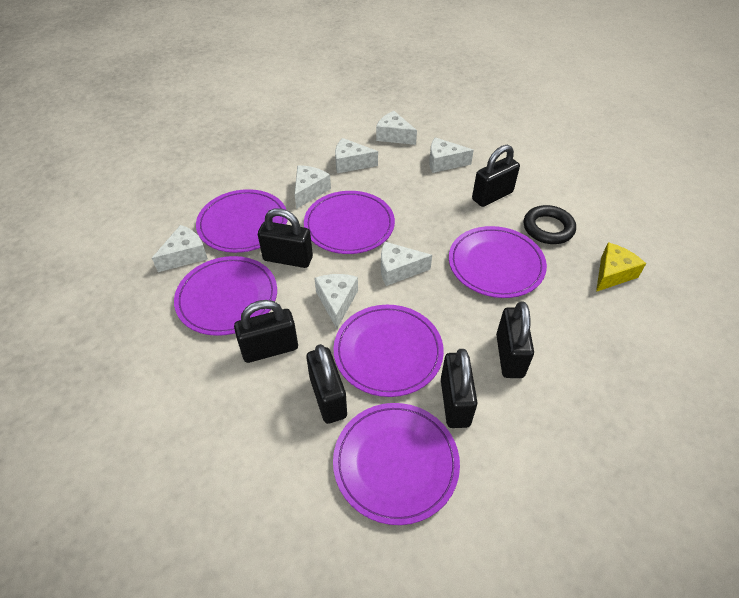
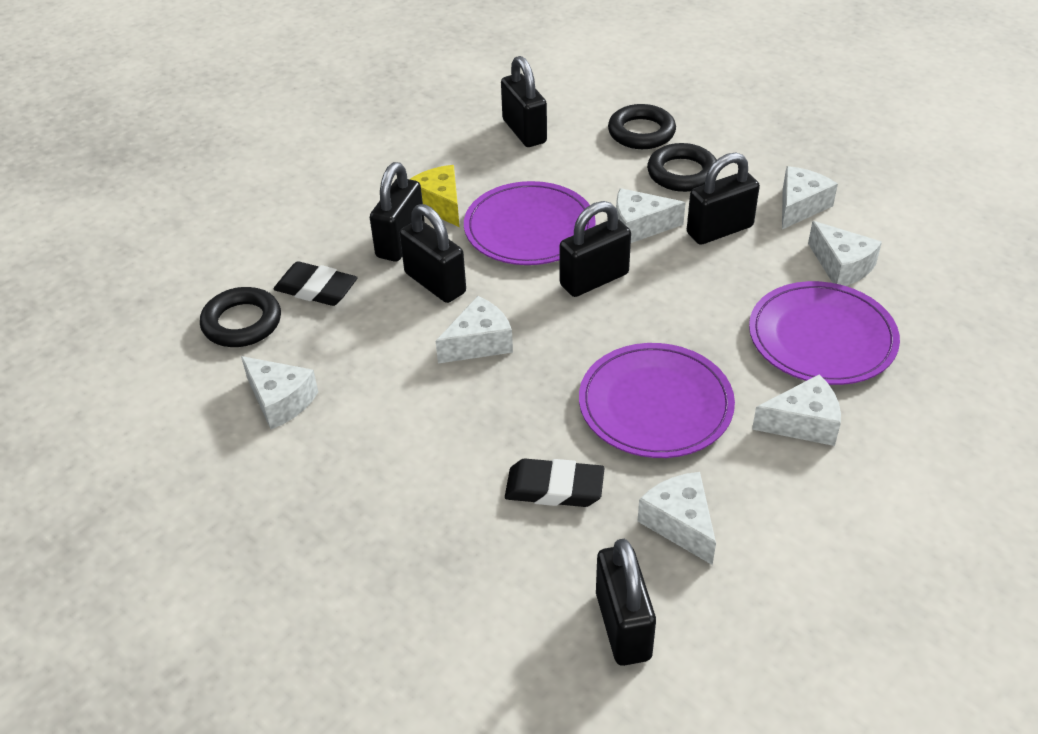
black eraser: 0 -> 2
black ring: 1 -> 3
purple plate: 6 -> 3

